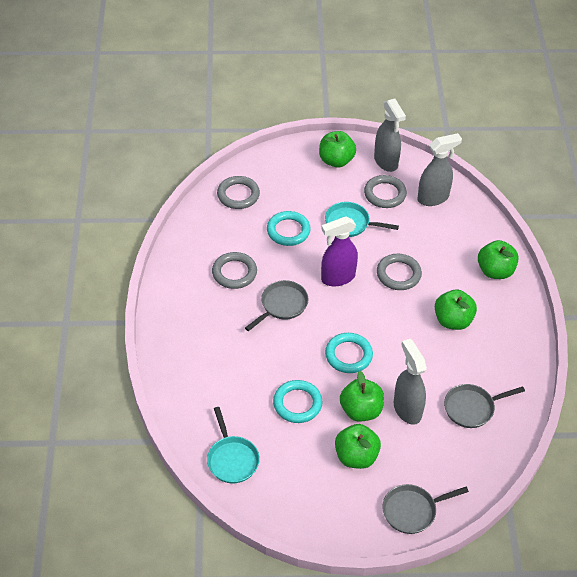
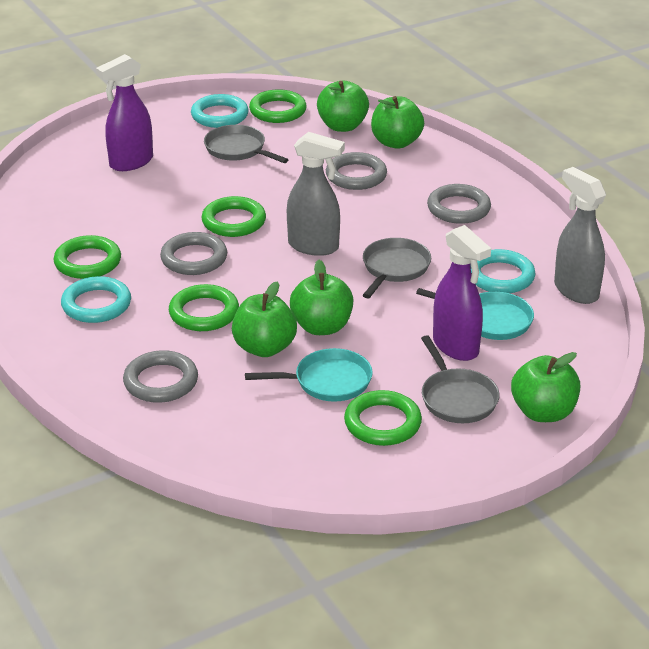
green ring: 0 -> 5
grey spray bottle: 3 -> 2
purple spray bottle: 1 -> 2

